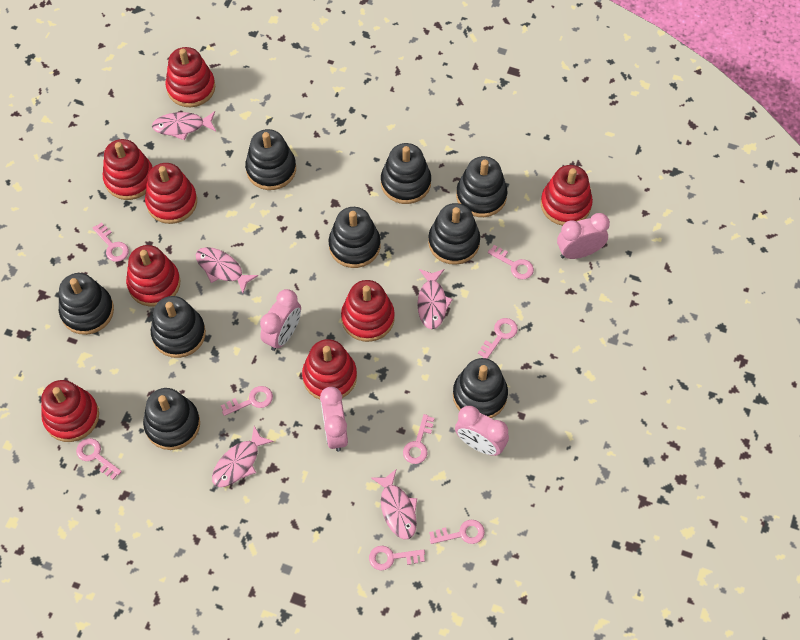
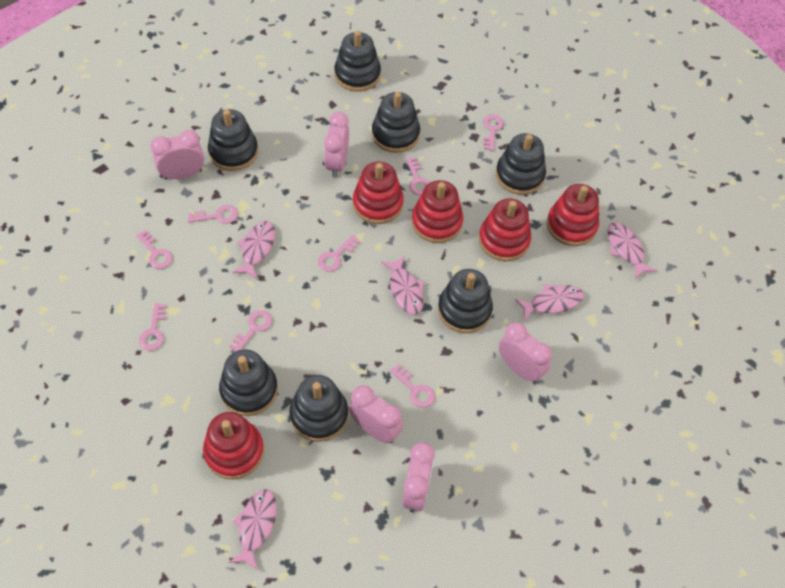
black stacking toy: 9 -> 7
pink clock: 4 -> 5
red stacking toy: 8 -> 5

